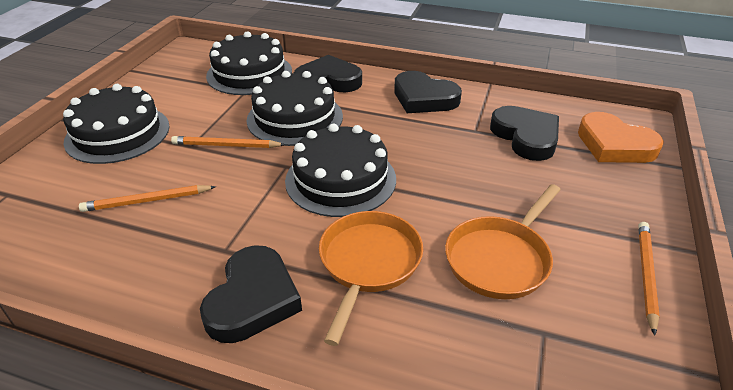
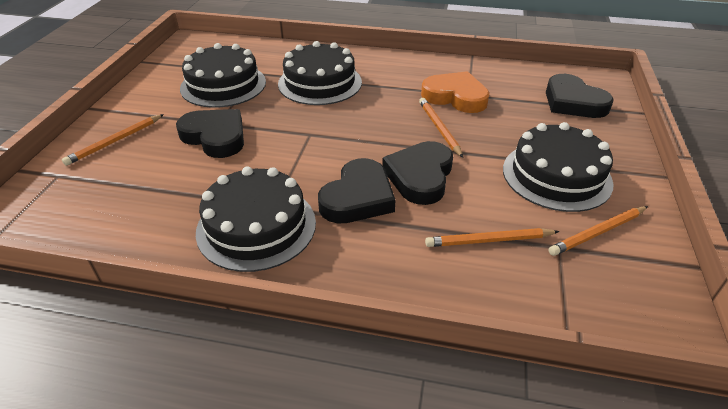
orange pan: 2 -> 0
orange pencil: 3 -> 4

